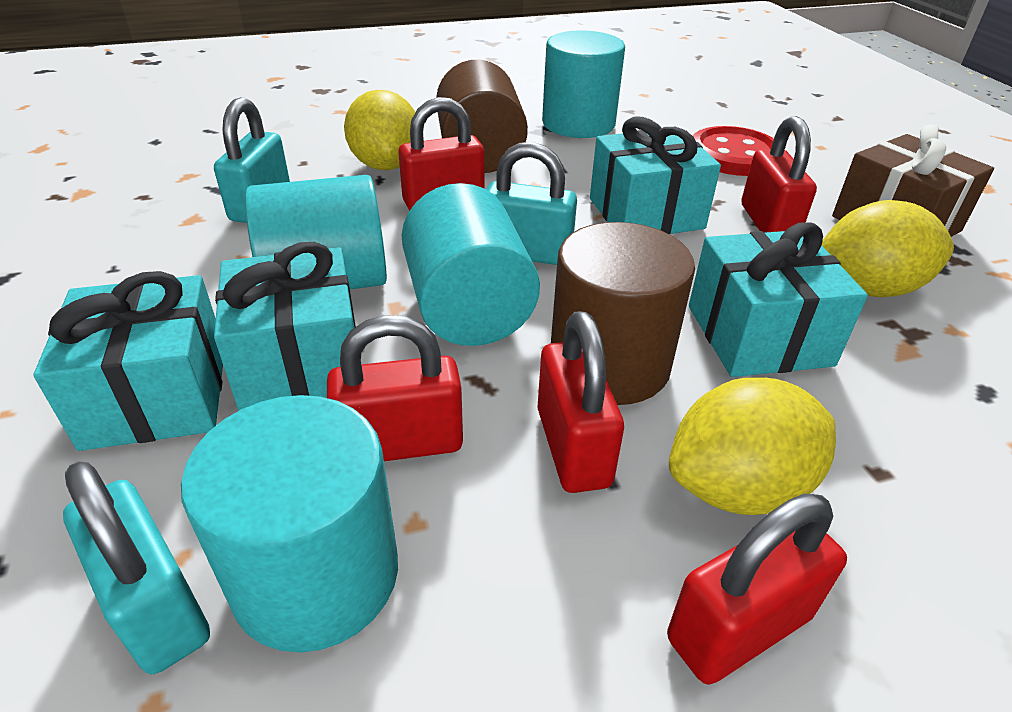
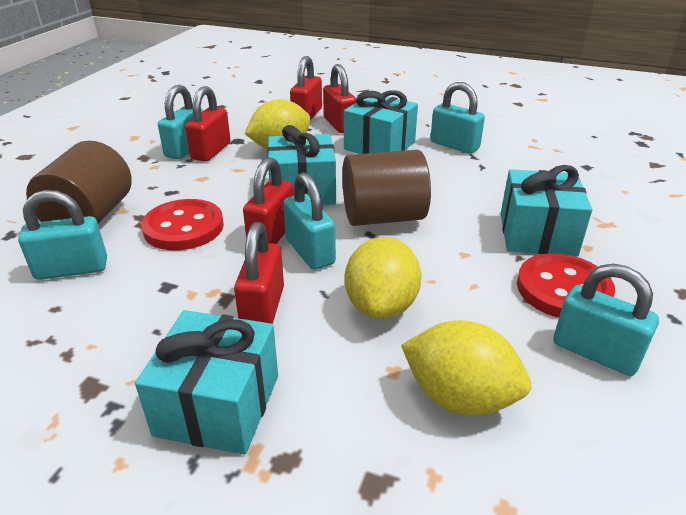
brown gift: 1 -> 0
red button: 1 -> 2
turquoise cylinder: 4 -> 0
turquoise padlock: 3 -> 5

